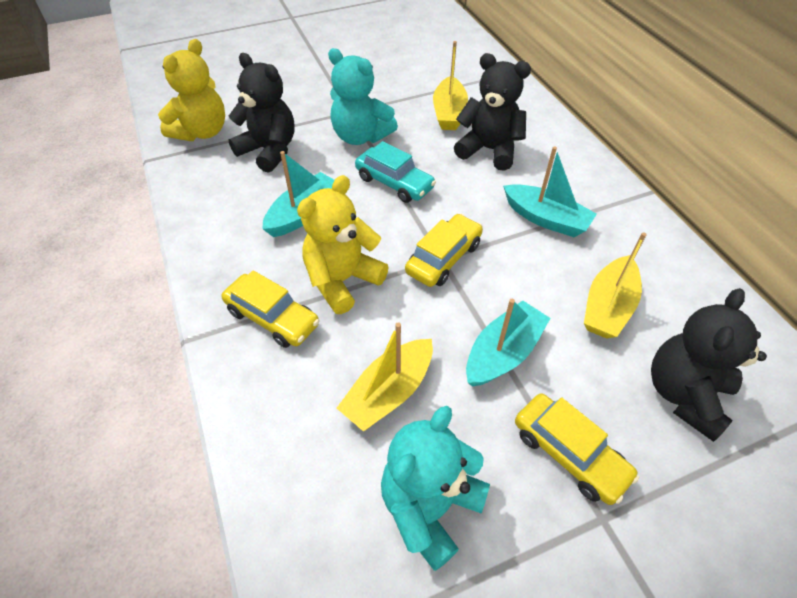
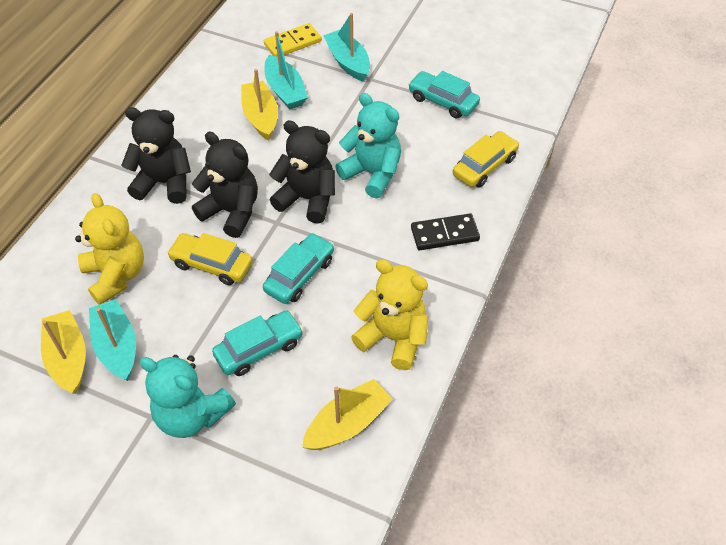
black domino: 0 -> 1
turquoise car: 1 -> 3
yellow car: 3 -> 2
yellow domino: 0 -> 1

